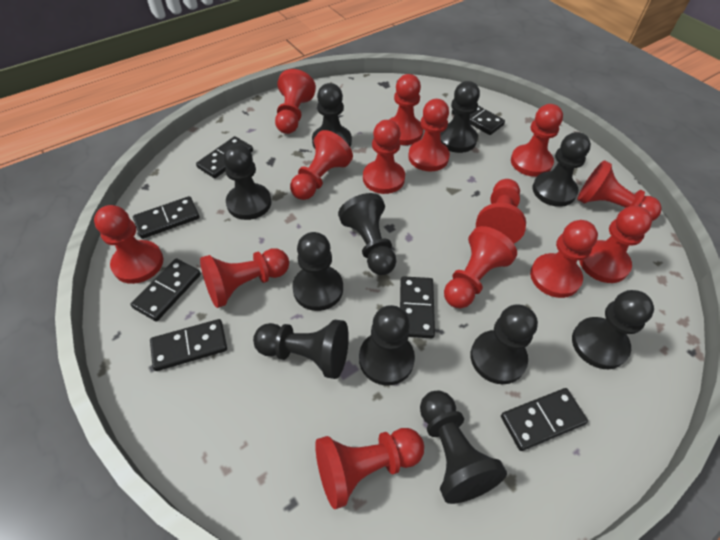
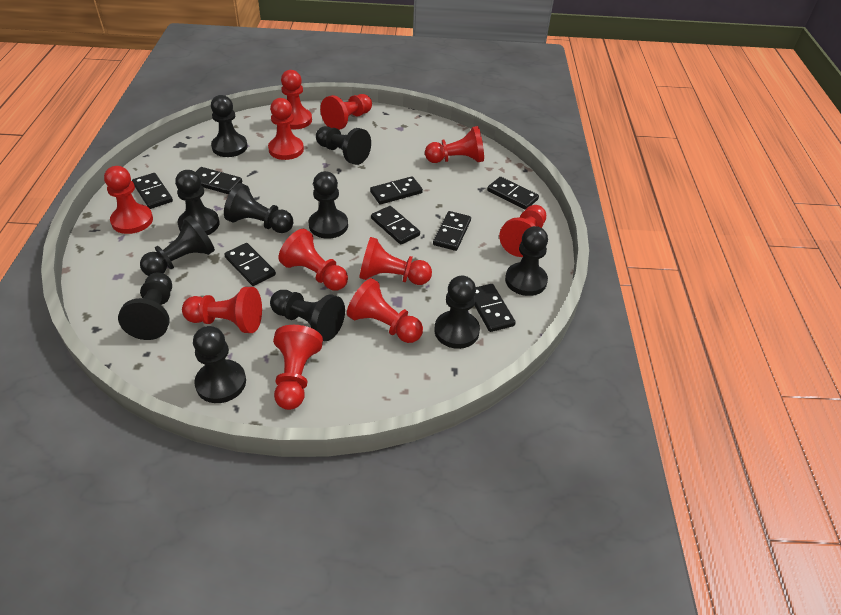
black domino: 7 -> 8
red pawn: 14 -> 11

